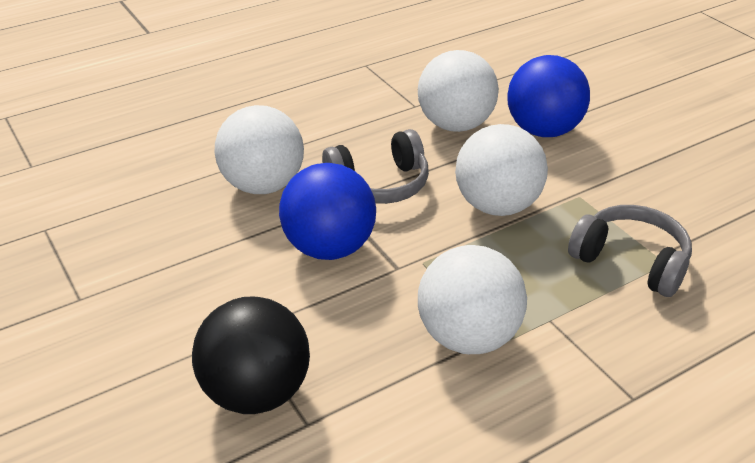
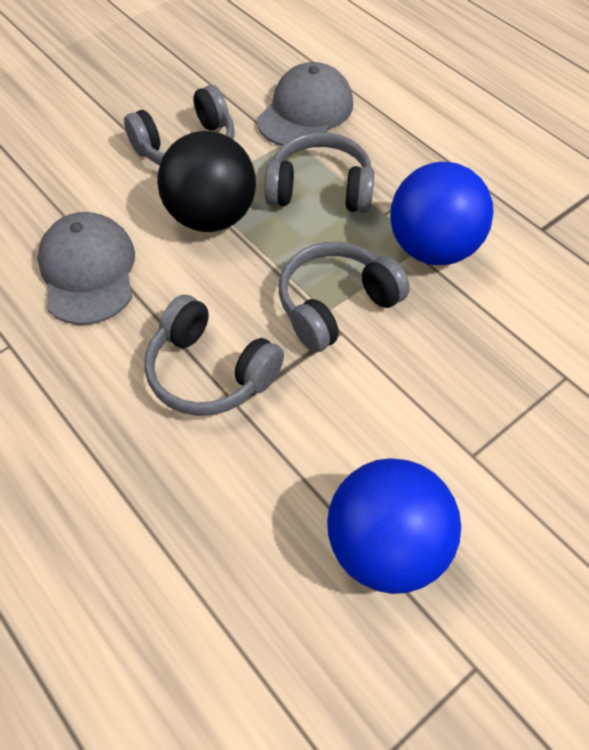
grey cap: 0 -> 2
grey headphones: 2 -> 4
white ball: 4 -> 0

